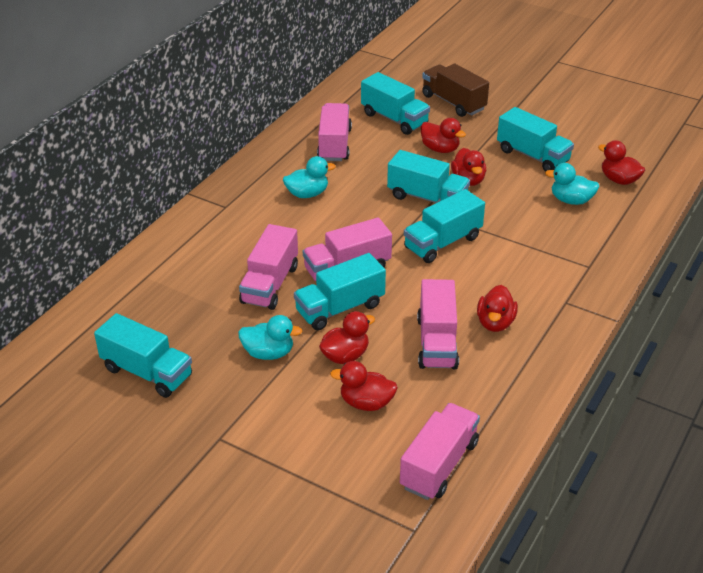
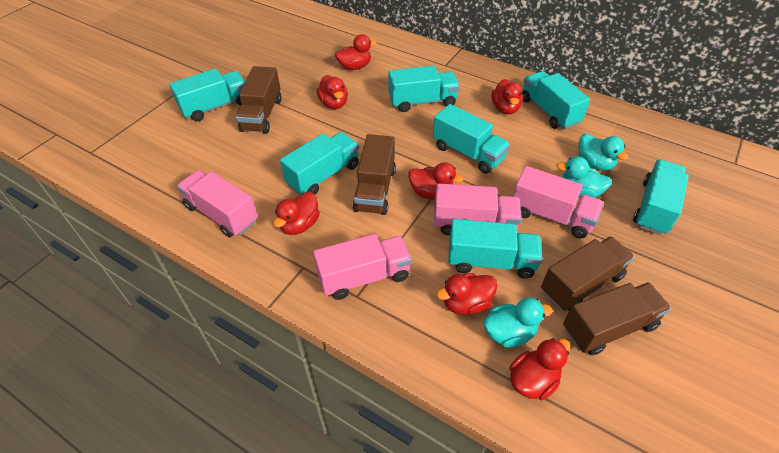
brown truck: 1 -> 4
pink truck: 5 -> 4
red duck: 6 -> 7
turquoise truck: 6 -> 7

